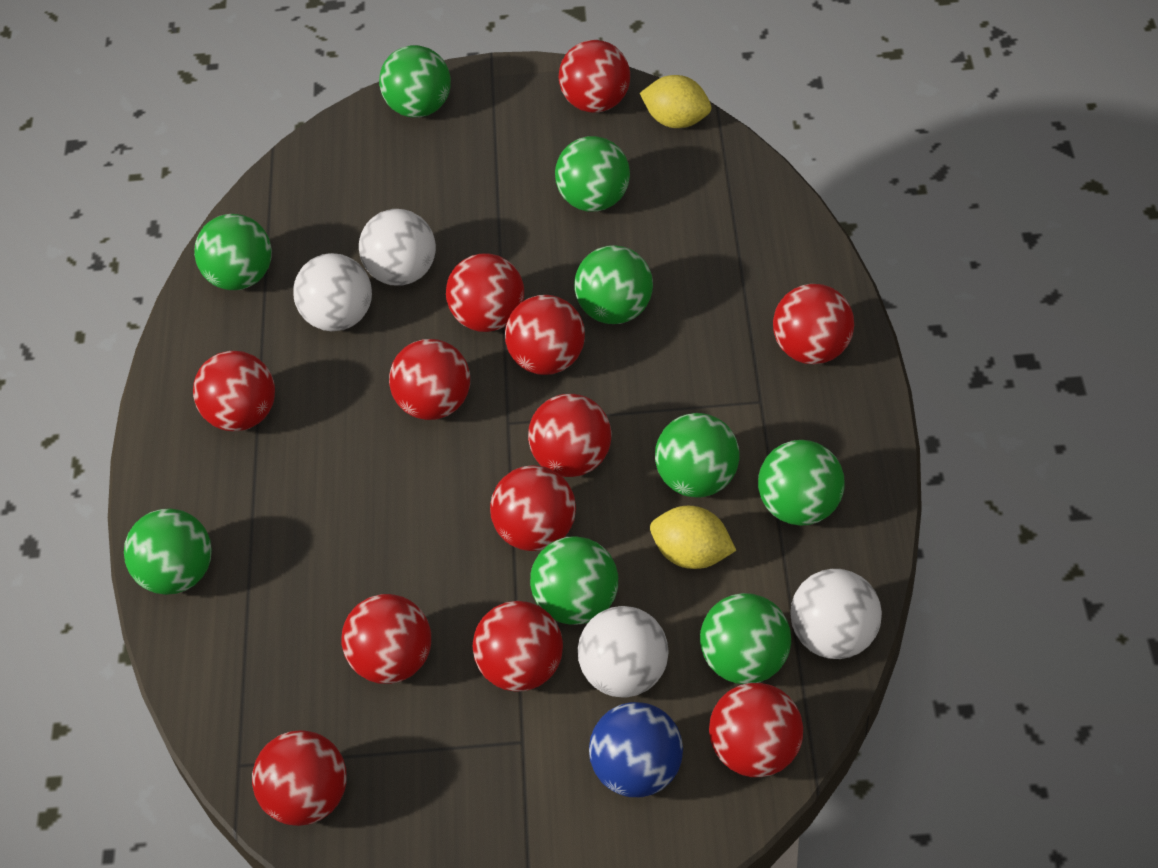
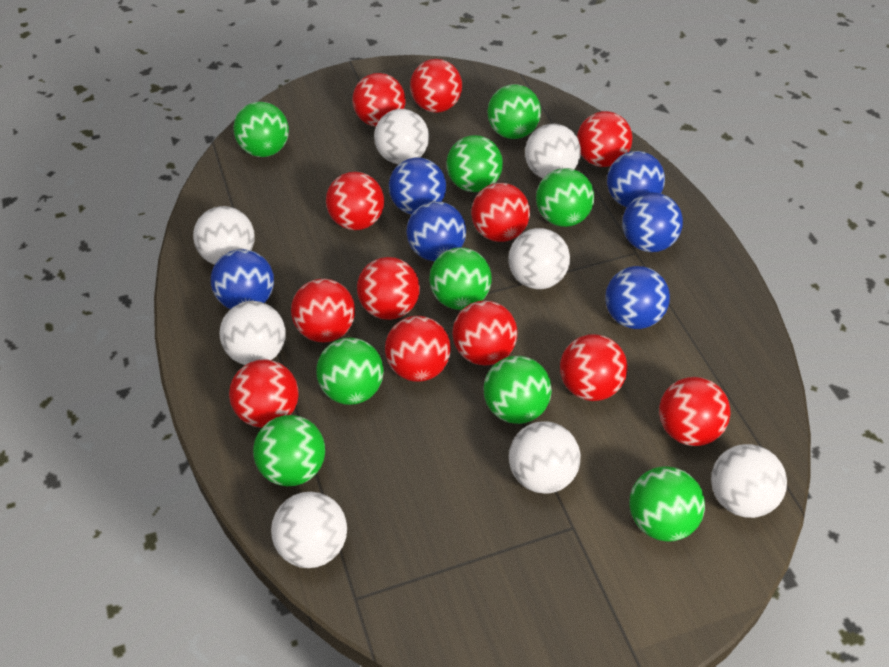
blue ball: 1 -> 6
white ball: 4 -> 8
yellow lemon: 2 -> 0

